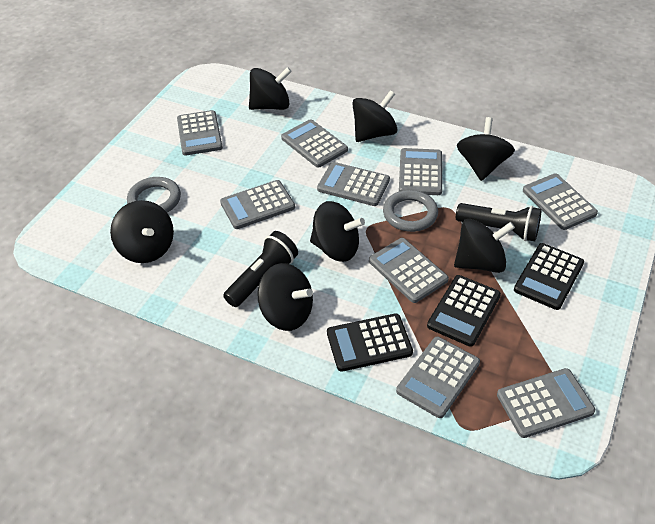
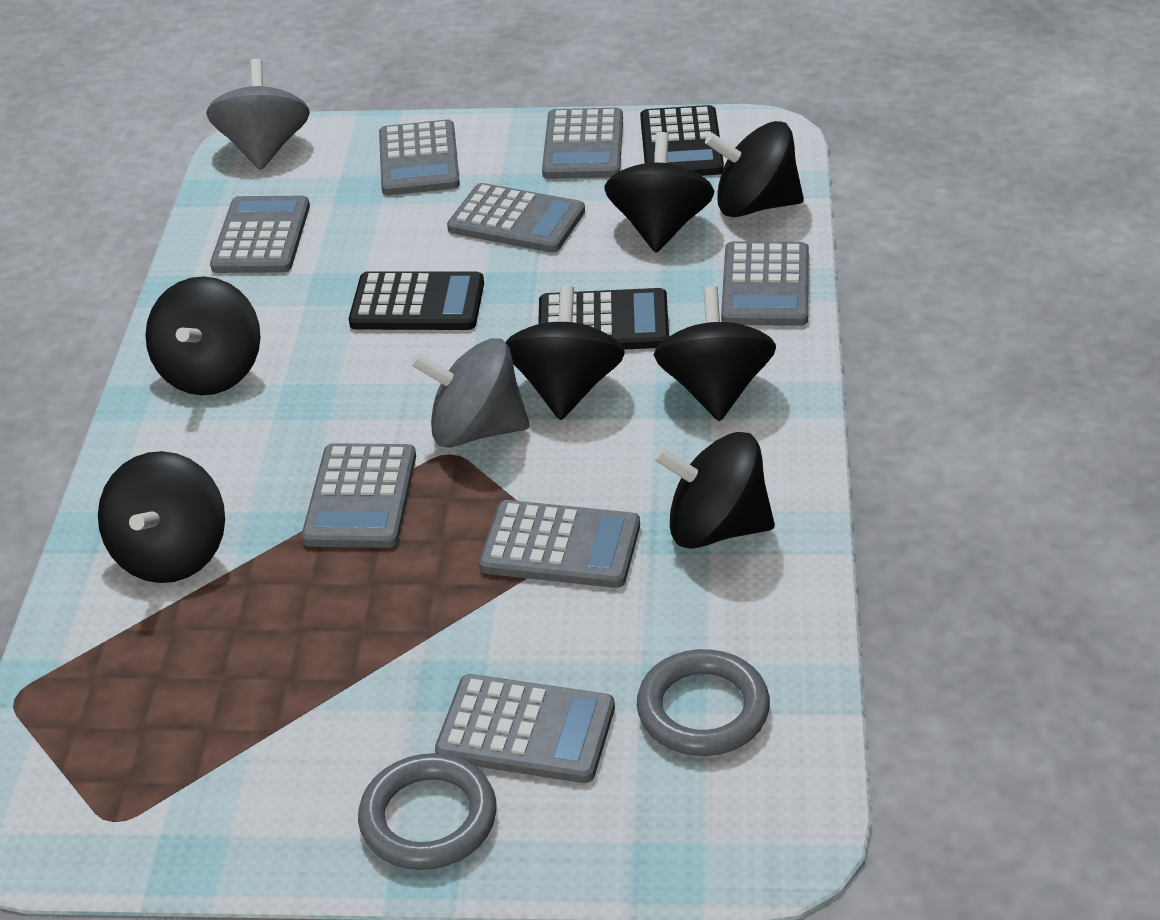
black flashlight: 2 -> 0
grey calculator: 9 -> 8
grey spinning top: 0 -> 2

